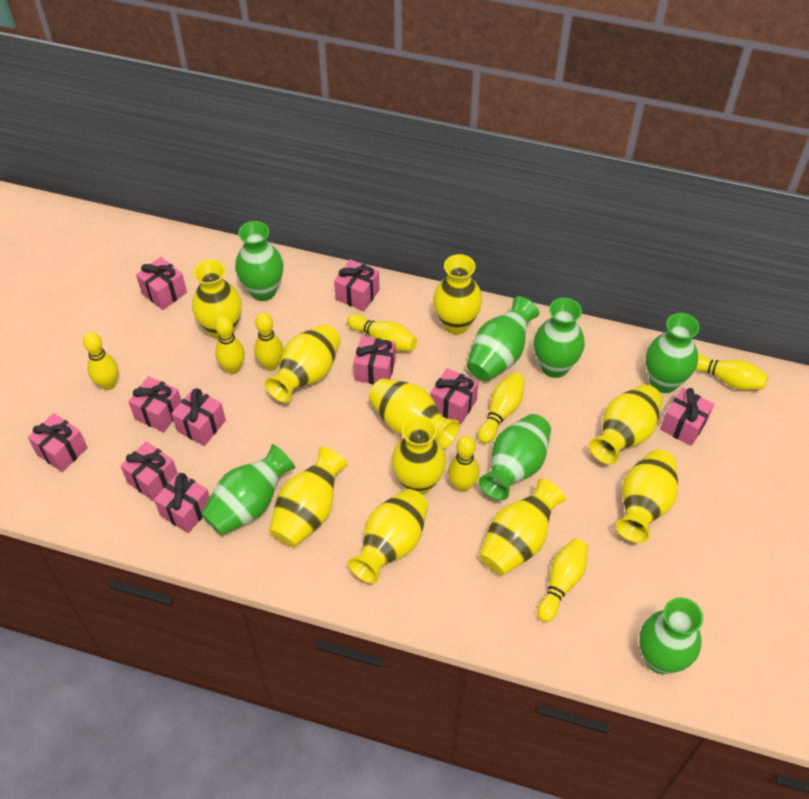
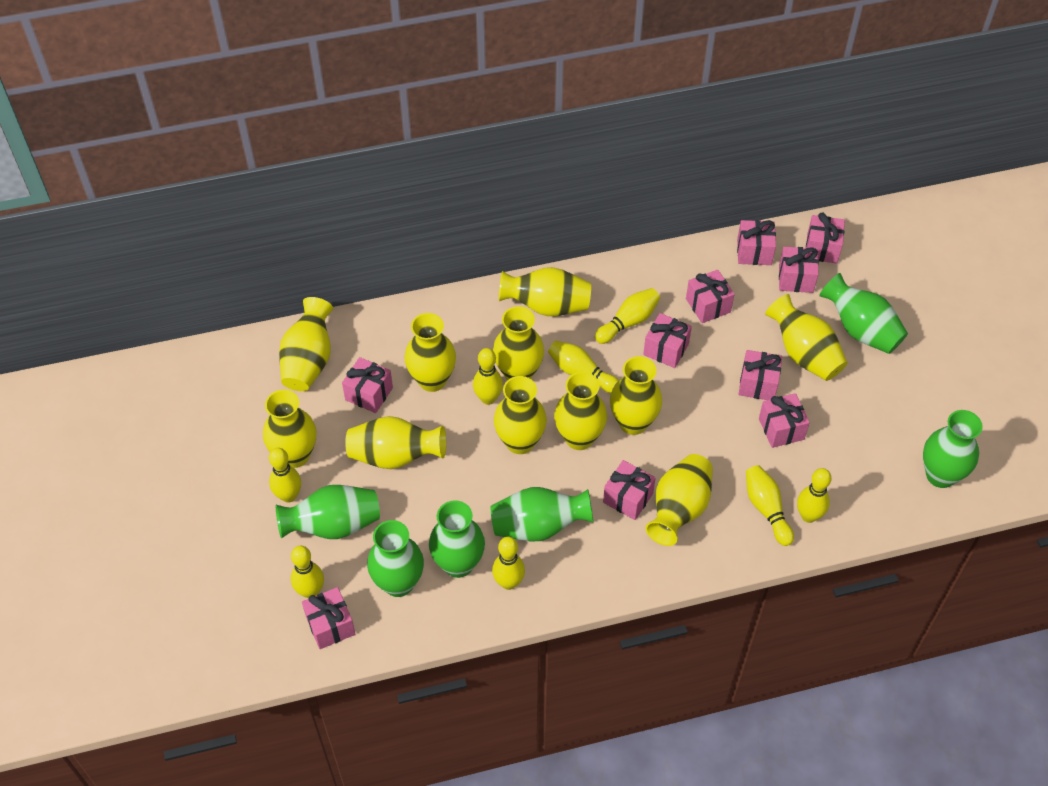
green vase: 7 -> 6
yellow vase: 10 -> 11

